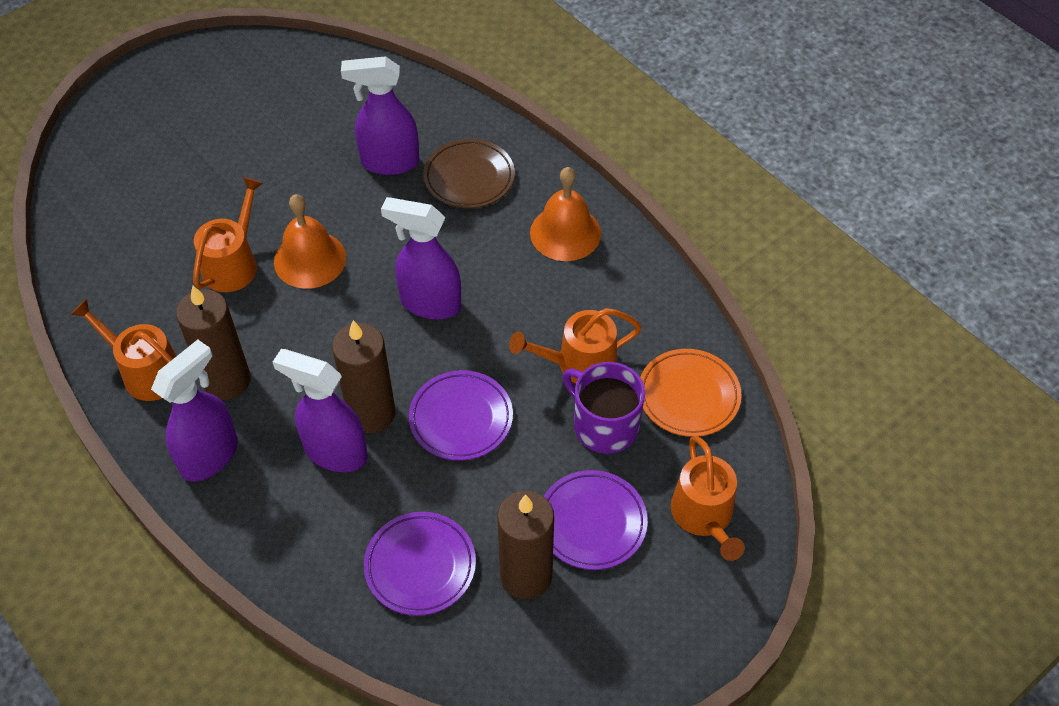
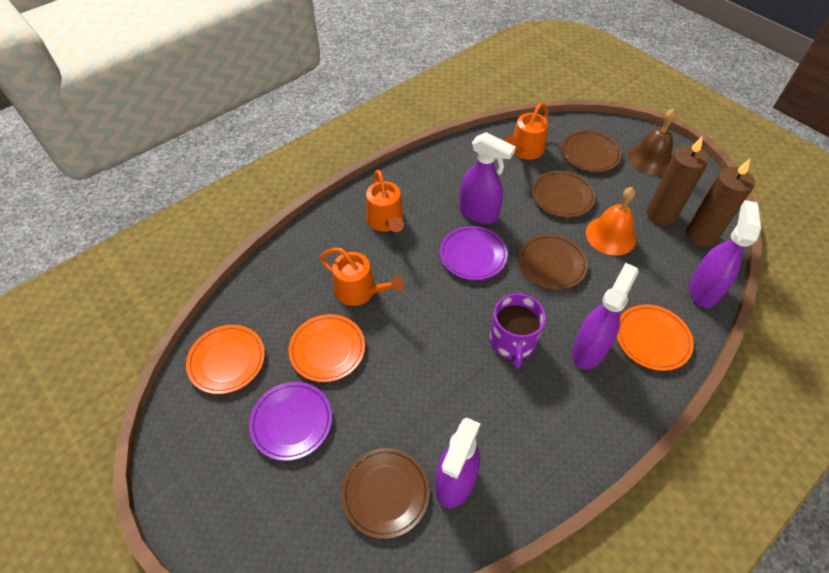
brown bell: 0 -> 1
brown candle: 3 -> 2
brown plate: 1 -> 4
orange bell: 2 -> 1
orange plate: 1 -> 3
orange watering can: 4 -> 3
purple plate: 3 -> 2

